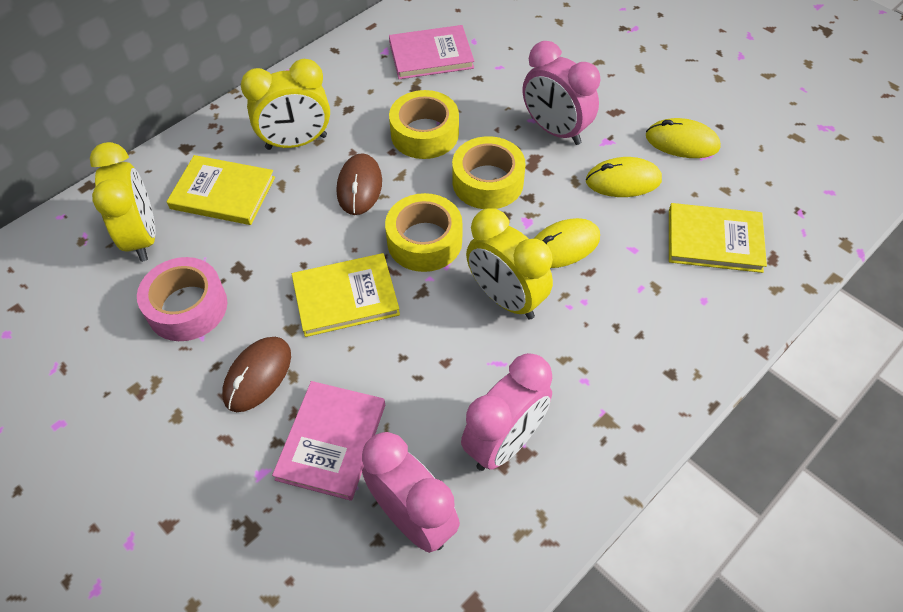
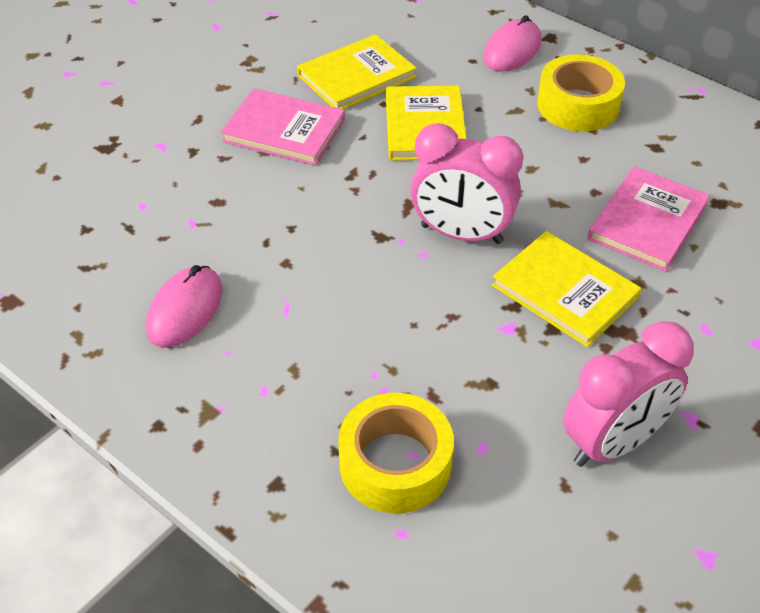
brown mouse: 2 -> 0
pink clock: 3 -> 2
pink mouse: 0 -> 2
pink tape: 1 -> 0
yellow clock: 3 -> 0
yellow mouse: 3 -> 0
yellow tape: 3 -> 2

